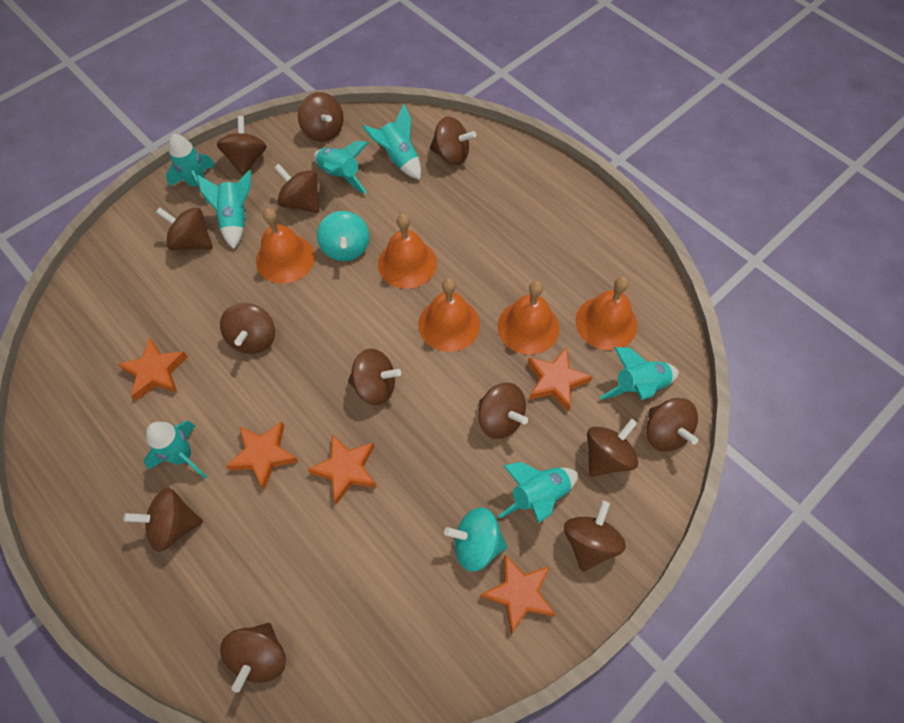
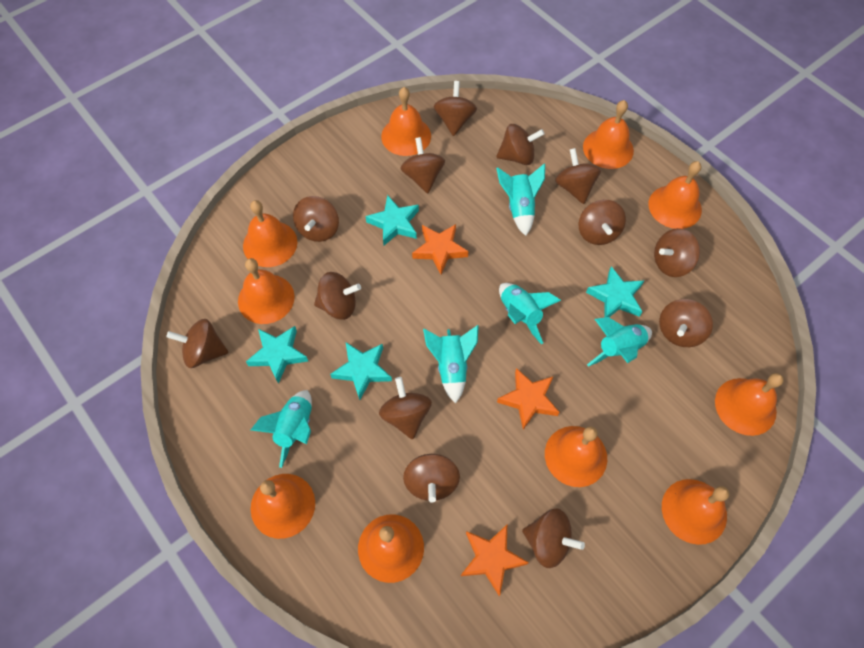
orange bell: 5 -> 10
orange star: 5 -> 3
turquoise rocket: 7 -> 5
turquoise spinning top: 2 -> 0
turquoise star: 0 -> 4

